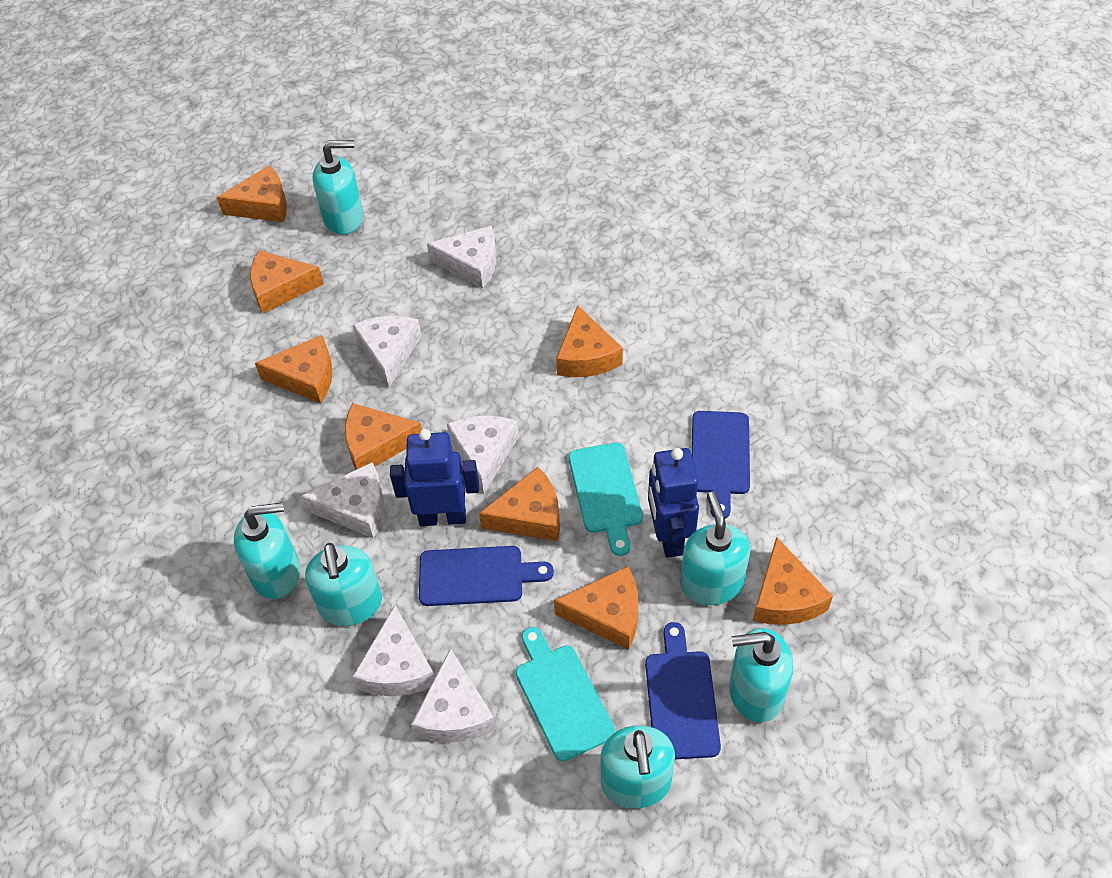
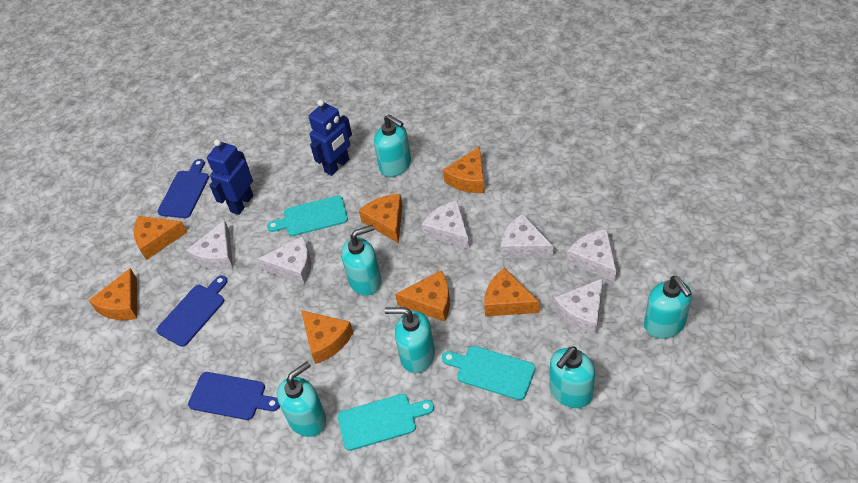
orange cheese: 8 -> 7
turquoise cutting board: 2 -> 3

